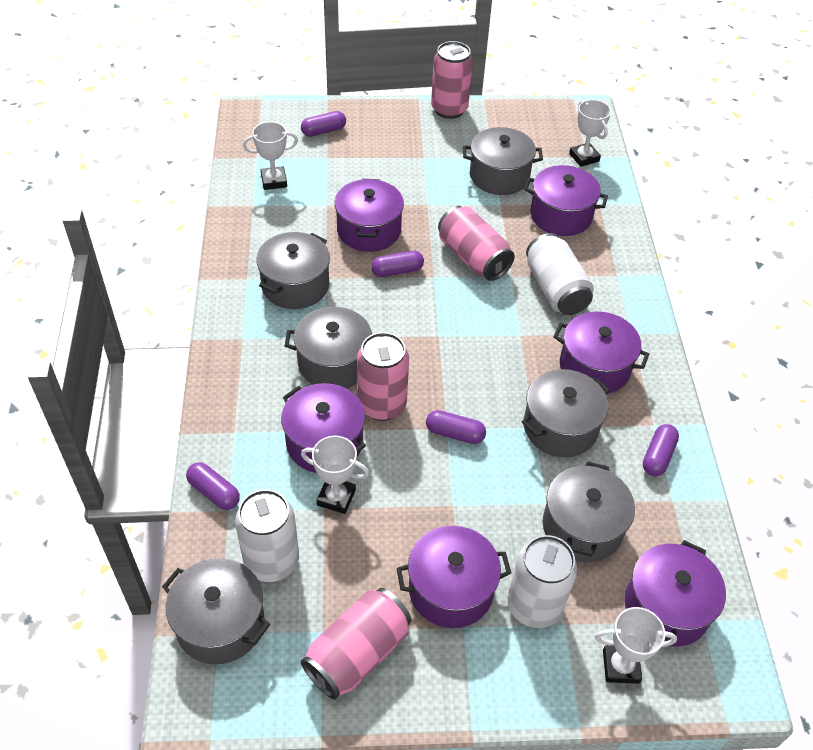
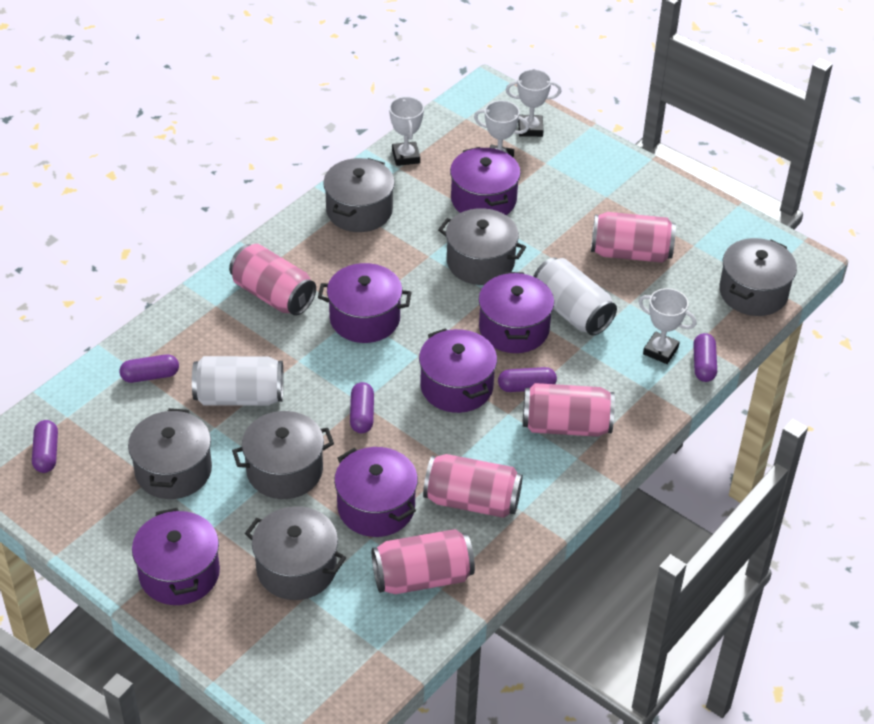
pink can: 4 -> 5
white can: 3 -> 2

